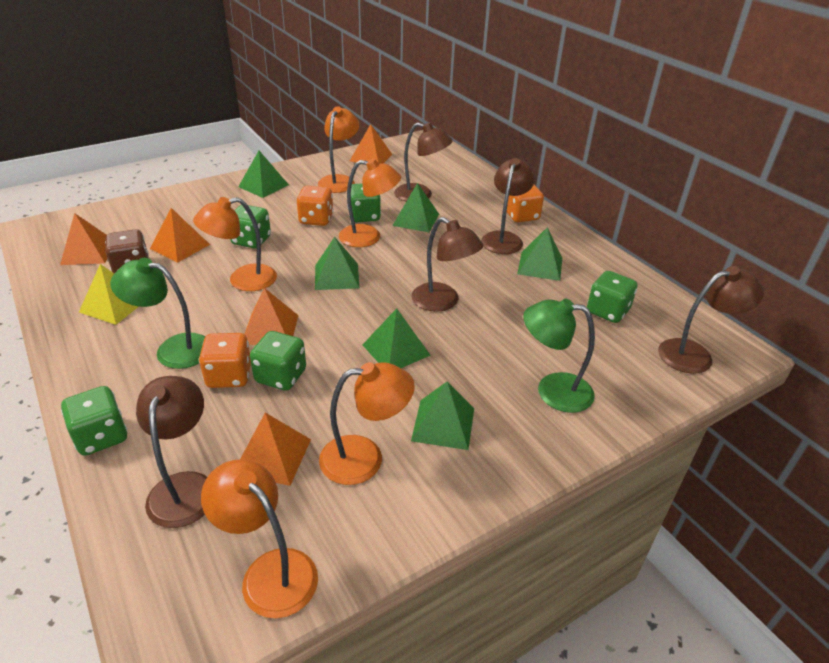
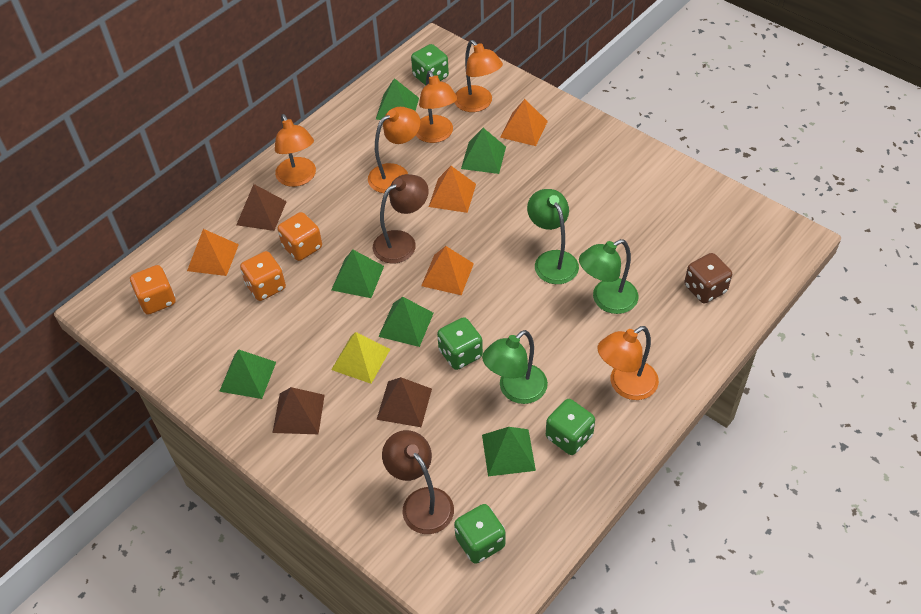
brown lamp: 5 -> 2
brown pyramid: 0 -> 3
green dice: 5 -> 4
green lamp: 2 -> 3
orange pyramid: 5 -> 4

